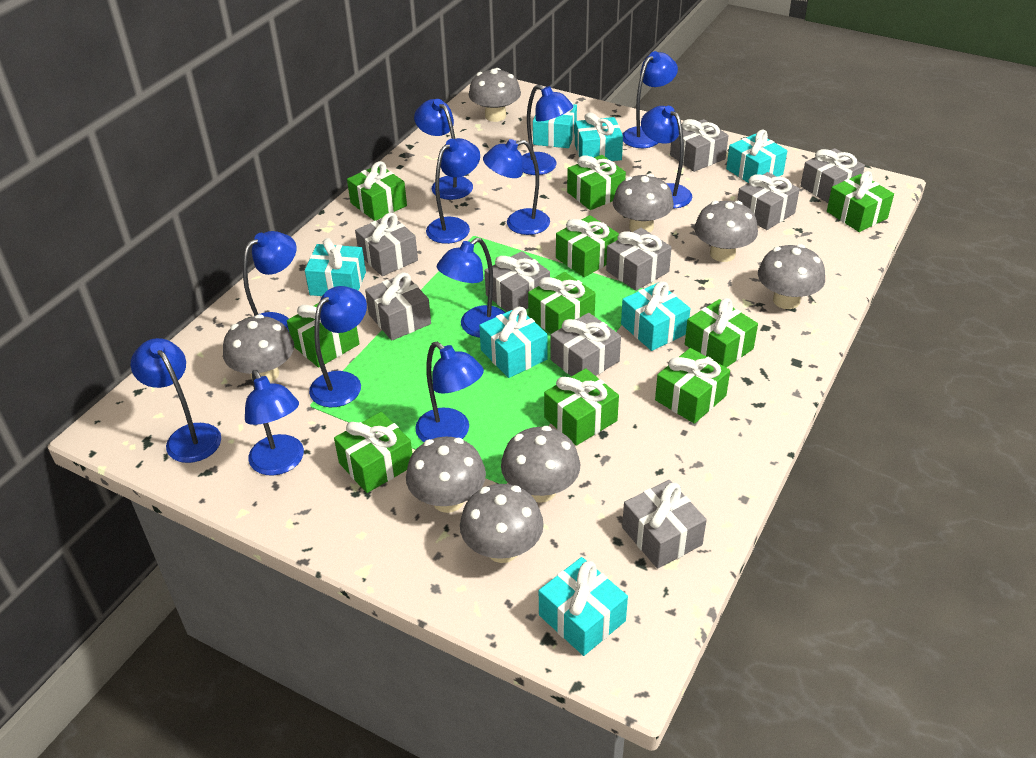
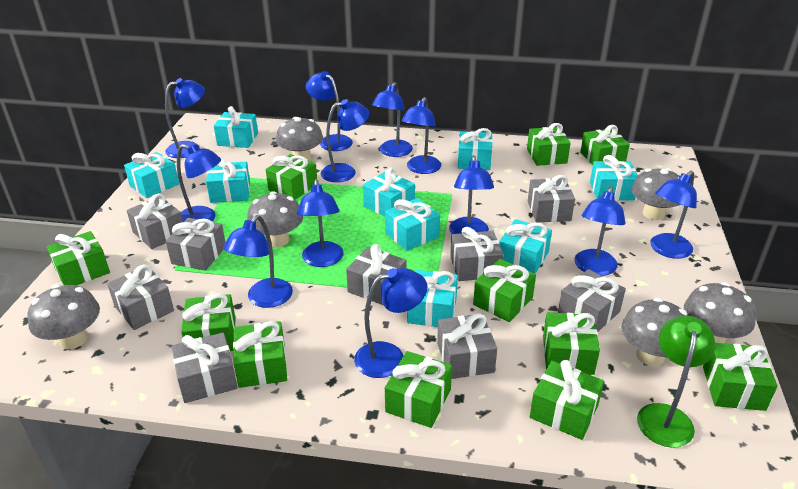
green gift: 10 -> 11
green lamp: 0 -> 1
grey mushroom: 8 -> 6
turquoise gift: 7 -> 9

